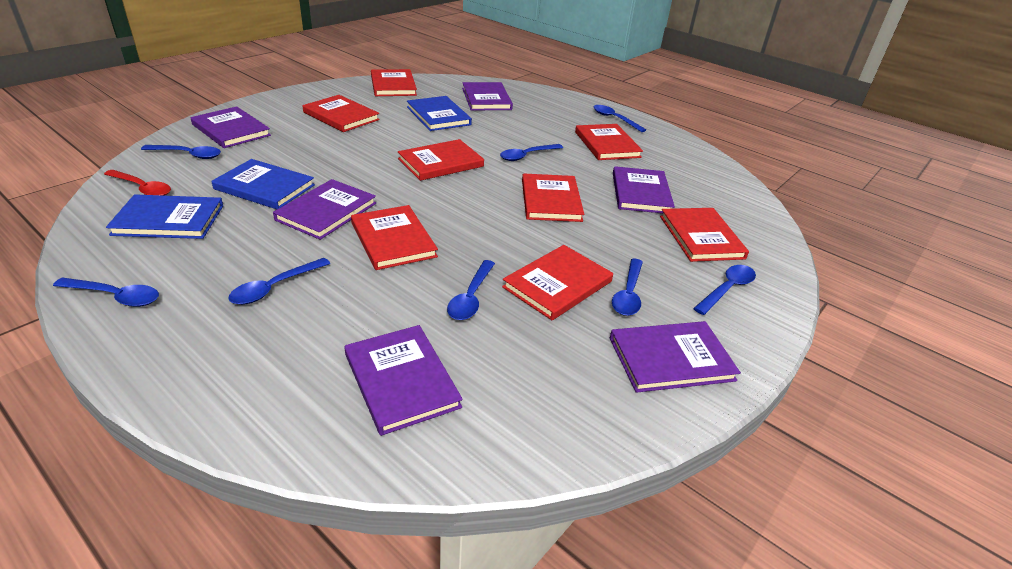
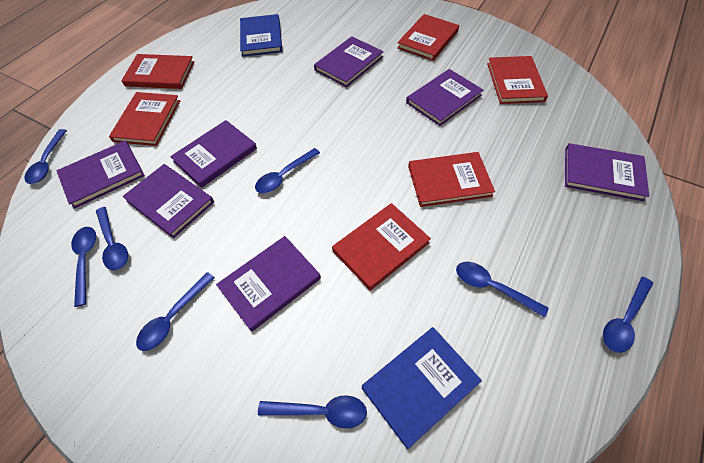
blue book: 3 -> 2
purple book: 6 -> 7
red book: 8 -> 6
red spoon: 1 -> 0

